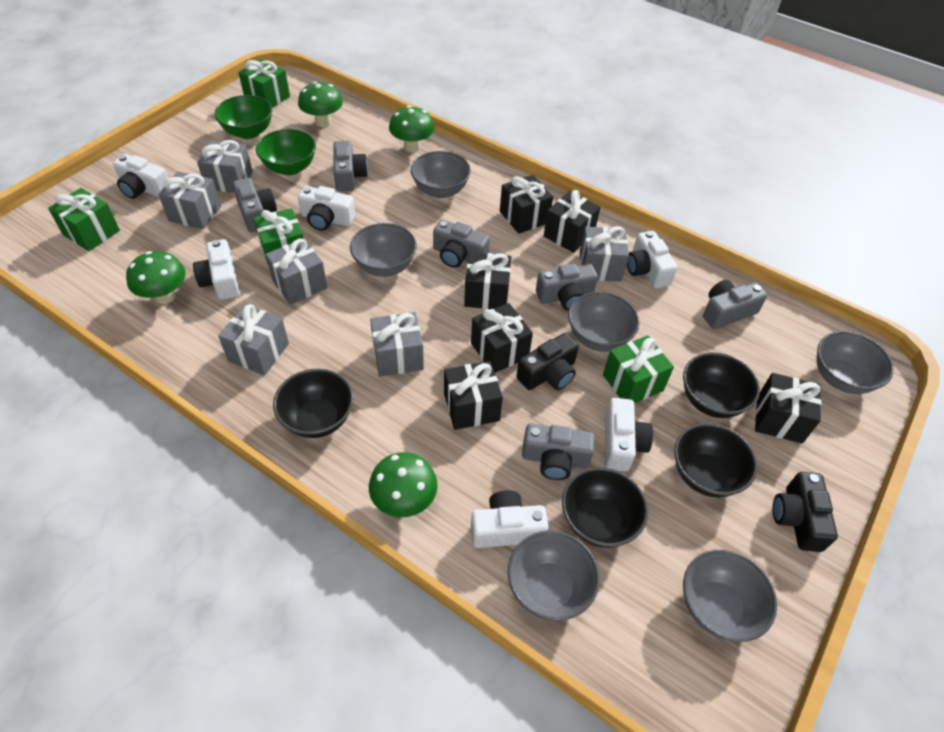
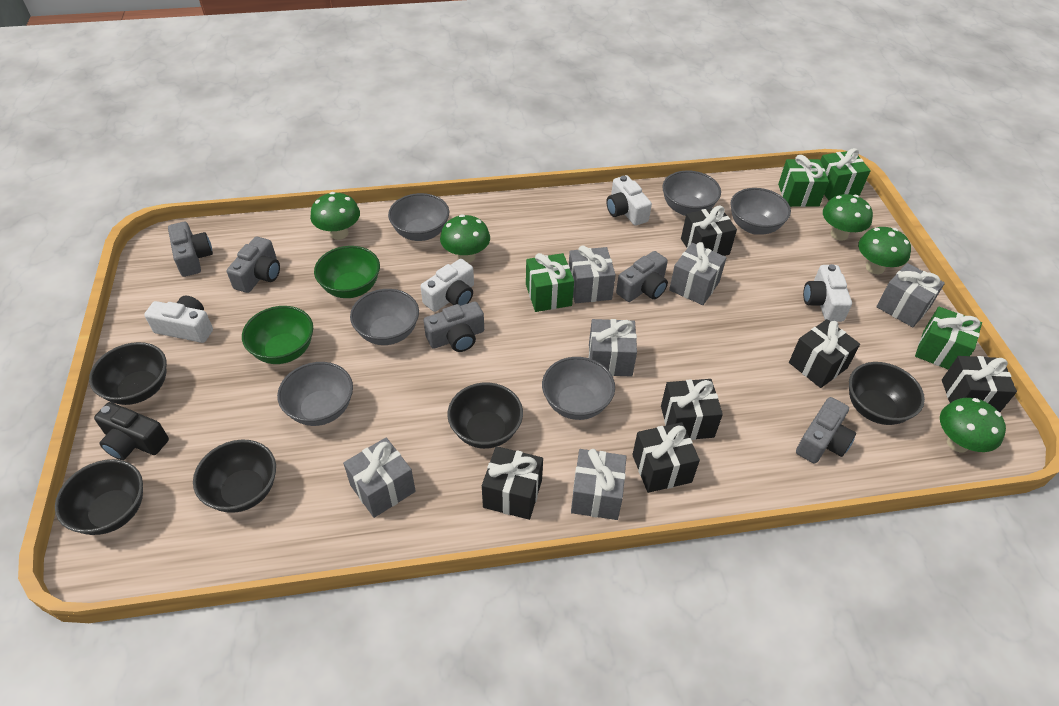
black bowl: 4 -> 5
black camera: 2 -> 1
green mushroom: 4 -> 5
grey camera: 6 -> 5
white camera: 6 -> 4

